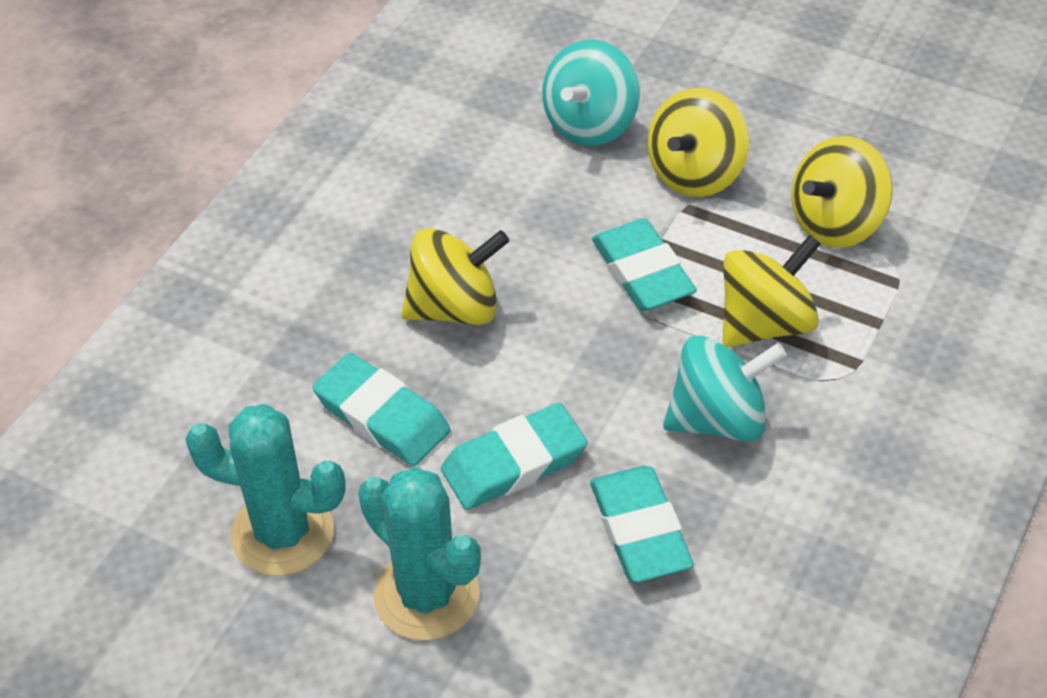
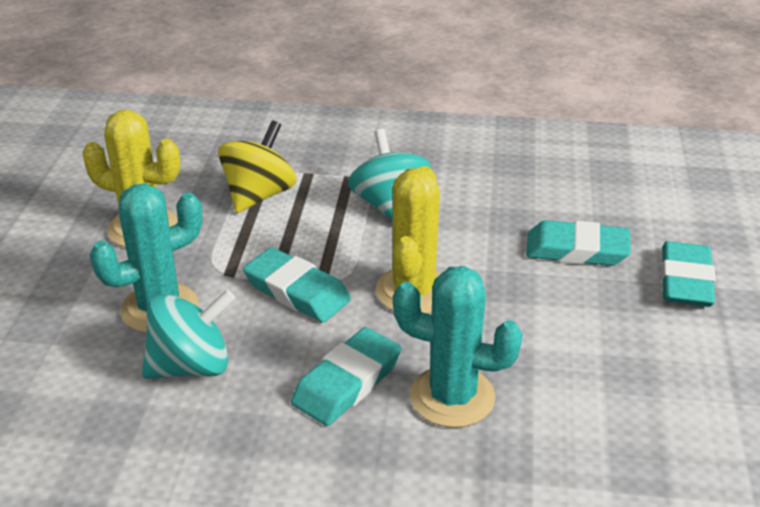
yellow cactus: 0 -> 2
yellow spinning top: 4 -> 1

